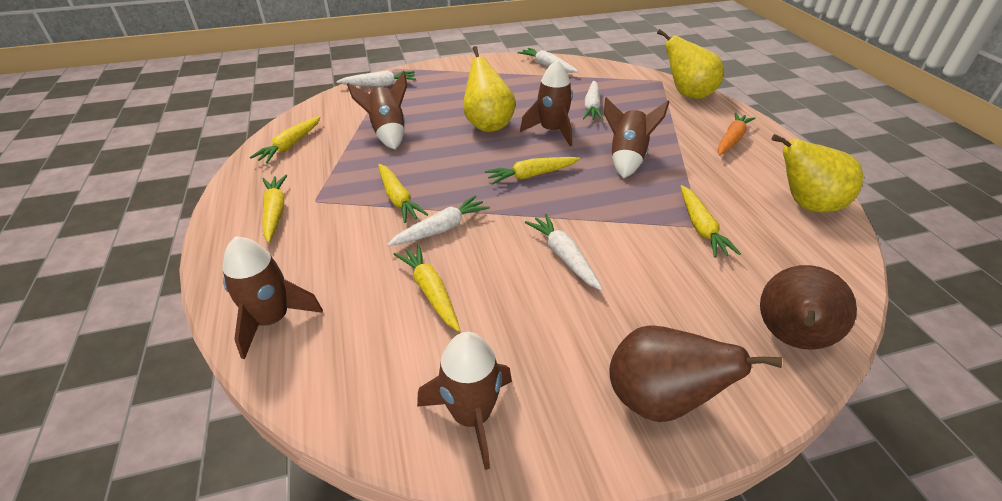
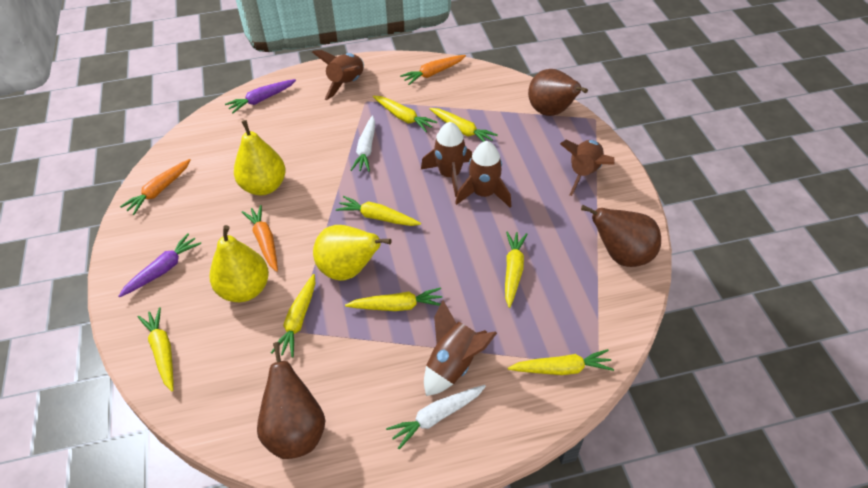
brown pear: 2 -> 3
orange carrot: 1 -> 3
purple carrot: 0 -> 2
white carrot: 5 -> 2
yellow carrot: 6 -> 8

